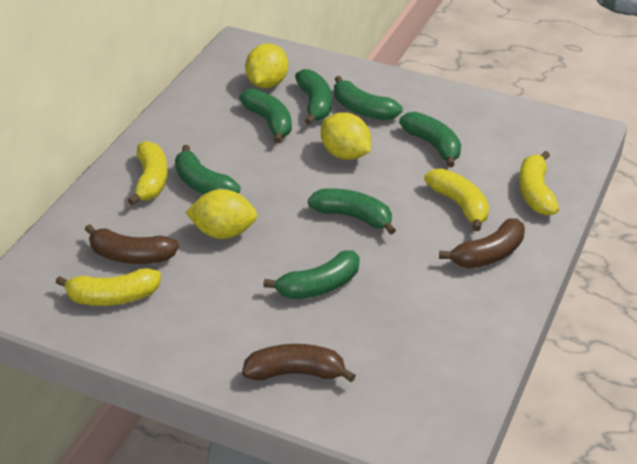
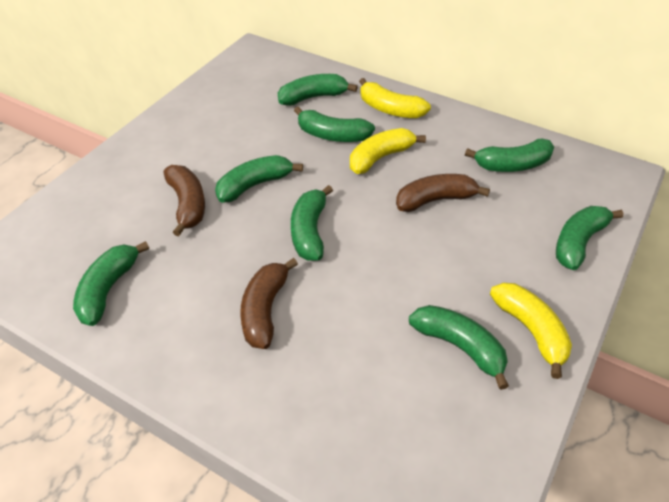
green banana: 7 -> 8
yellow banana: 4 -> 3
yellow lemon: 3 -> 0

